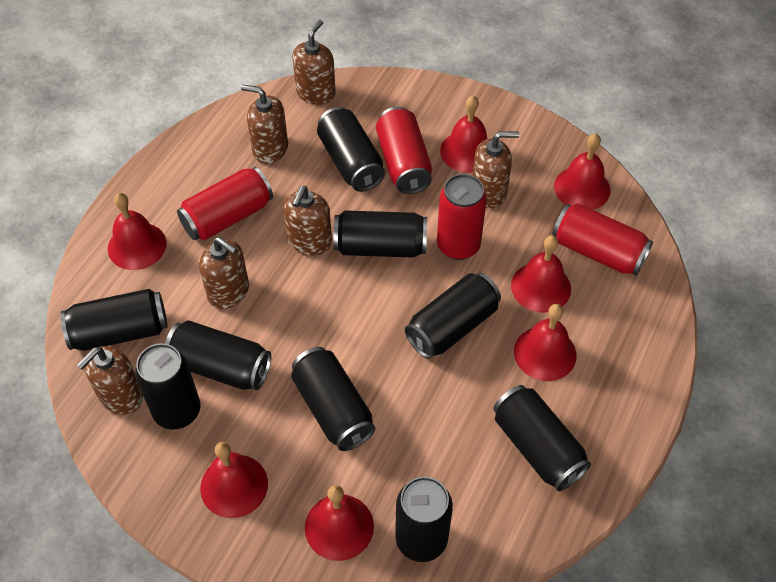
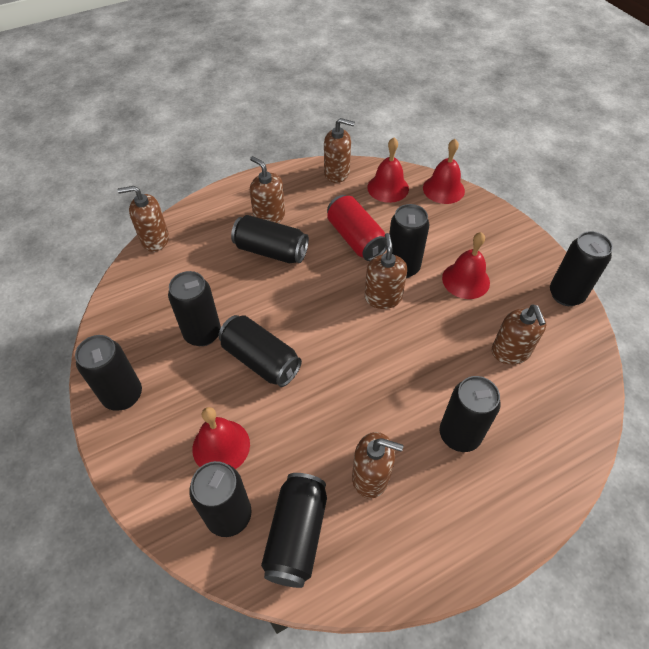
red bell: 7 -> 4
red can: 4 -> 1

